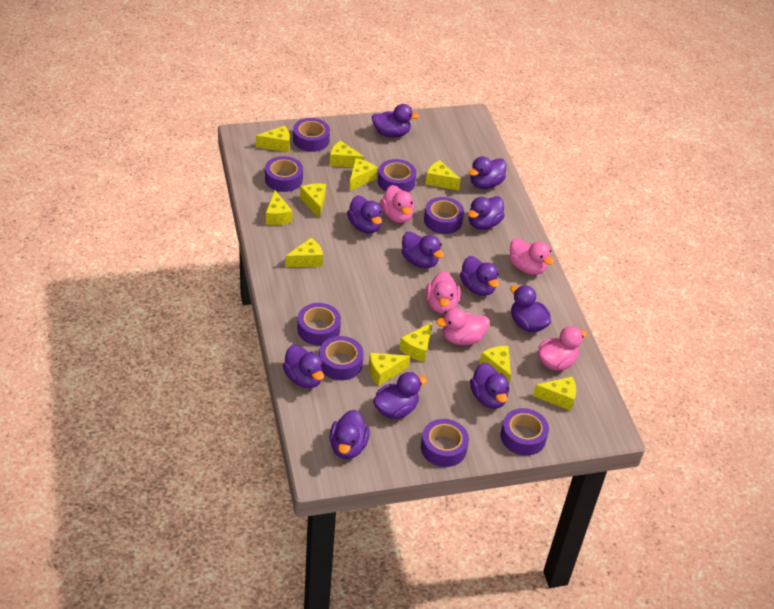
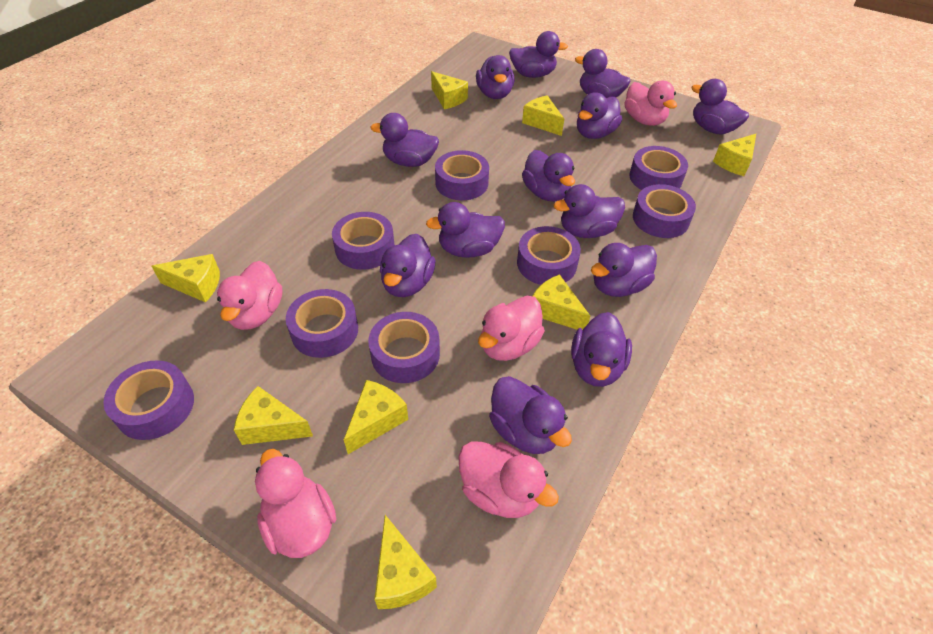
purple duck: 11 -> 13
yellow cheese: 11 -> 8

